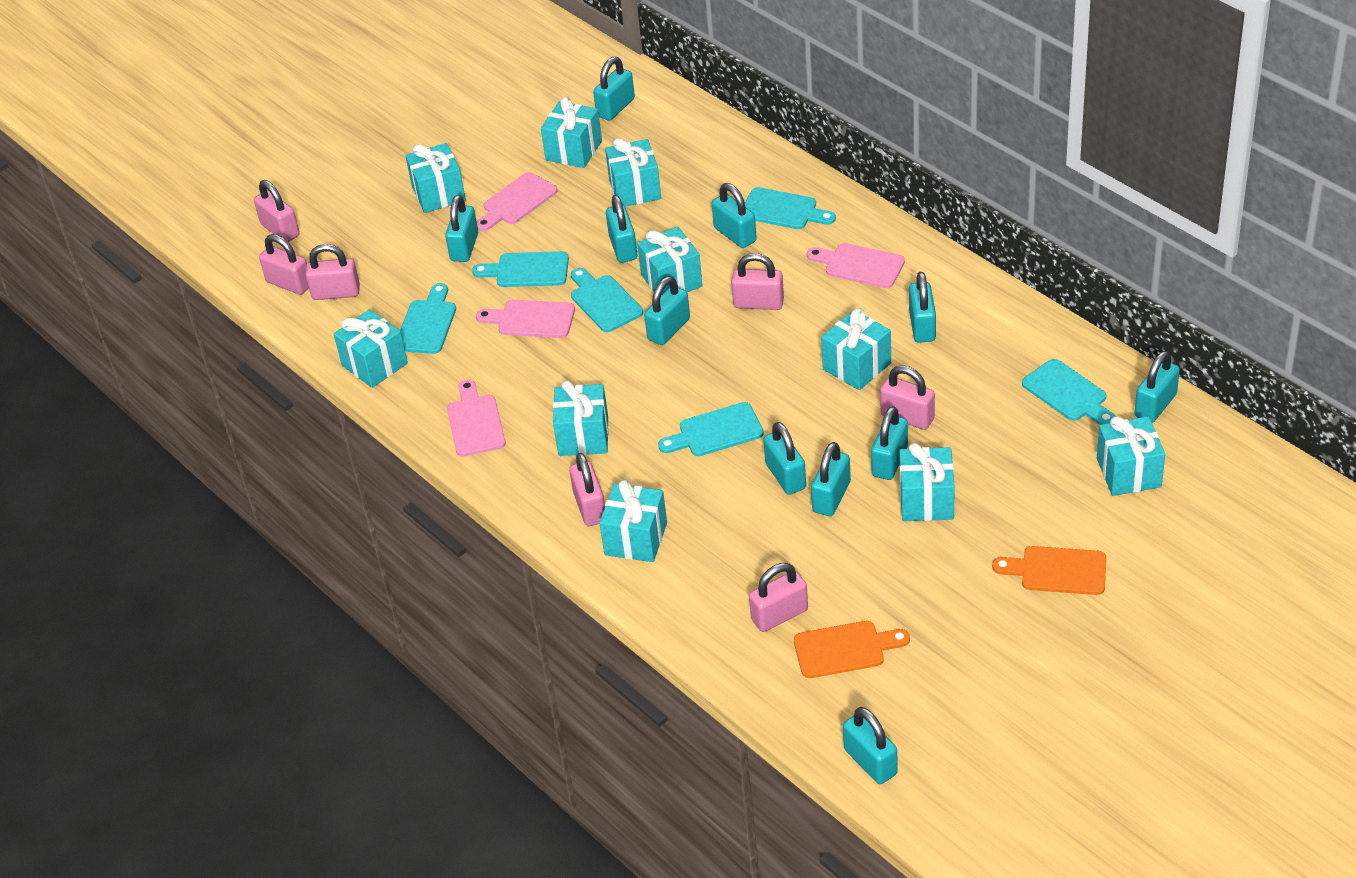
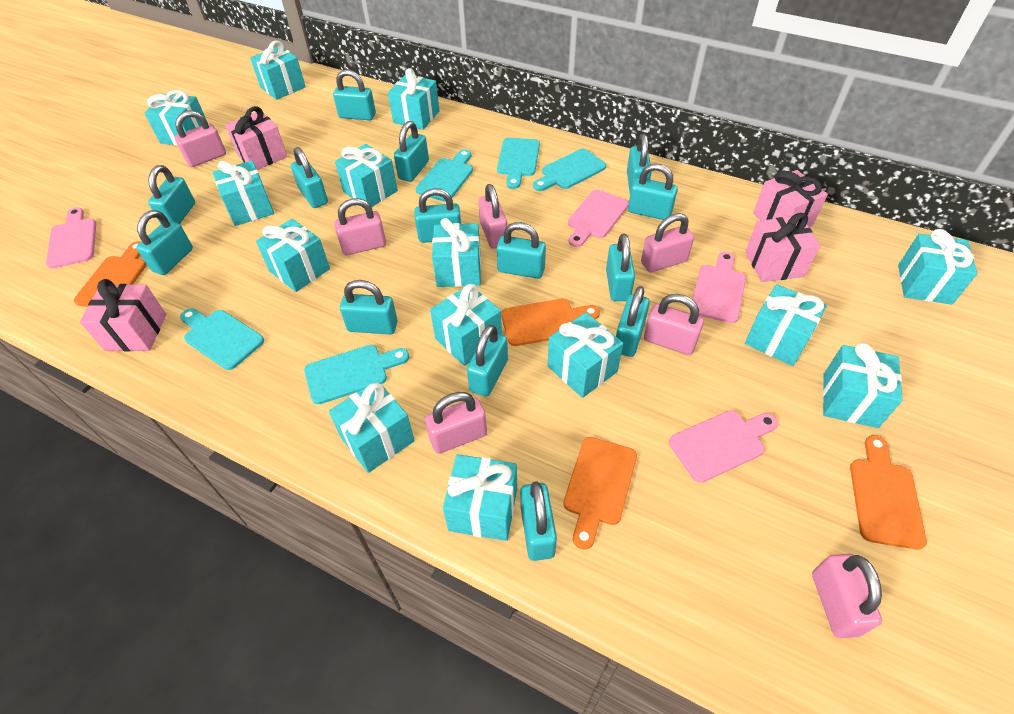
orange cutting board: 2 -> 4
pink gift: 0 -> 4
turquoise cutting board: 6 -> 5
turquoise gift: 10 -> 14
turquoise padlock: 11 -> 14

